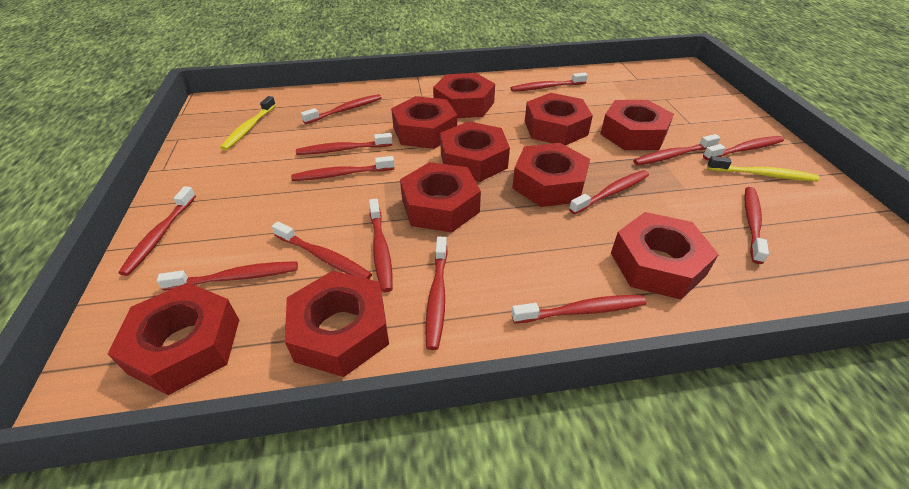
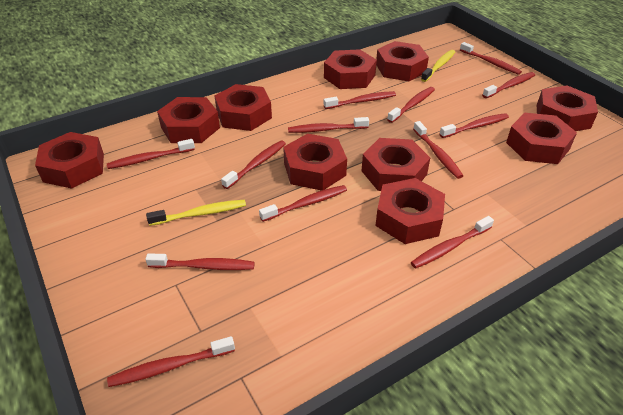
red toothbrush: 14 -> 13

